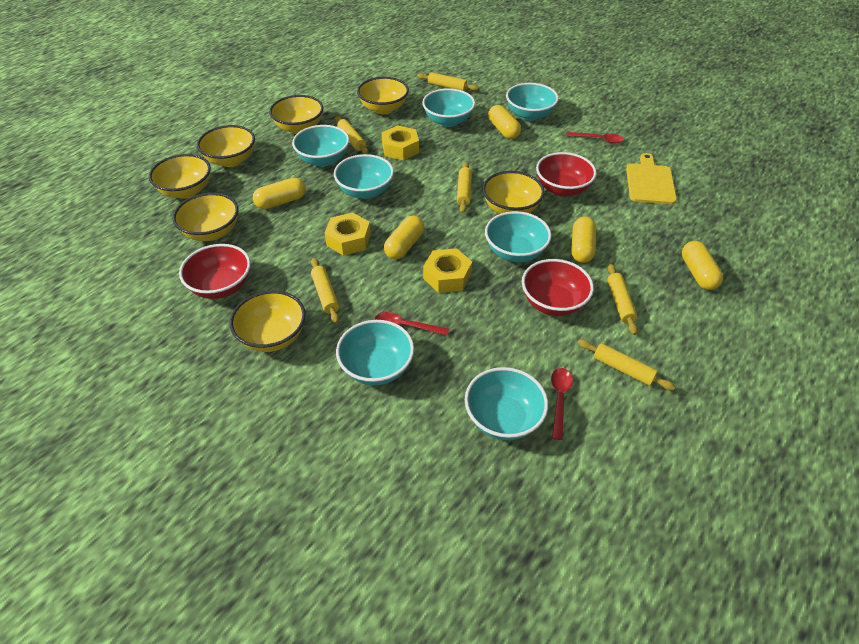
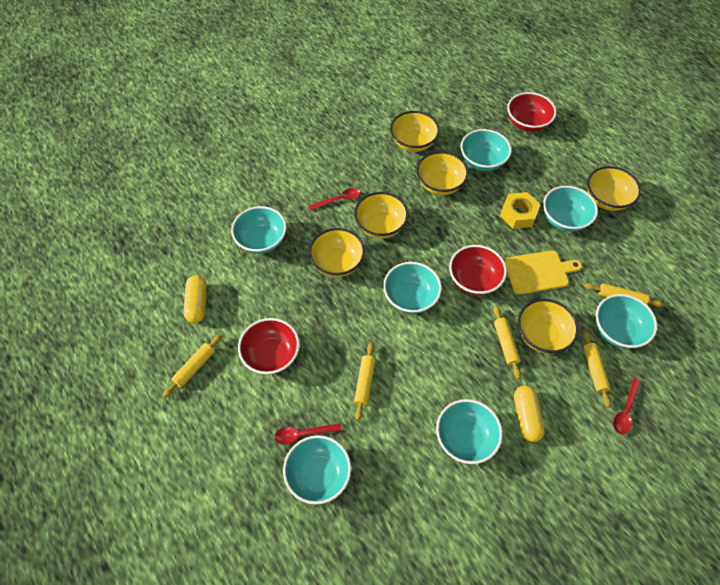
yellow bowl: 7 -> 6
yellow capsule: 5 -> 2
yellow nut: 3 -> 1
yellow rolling pin: 6 -> 5

